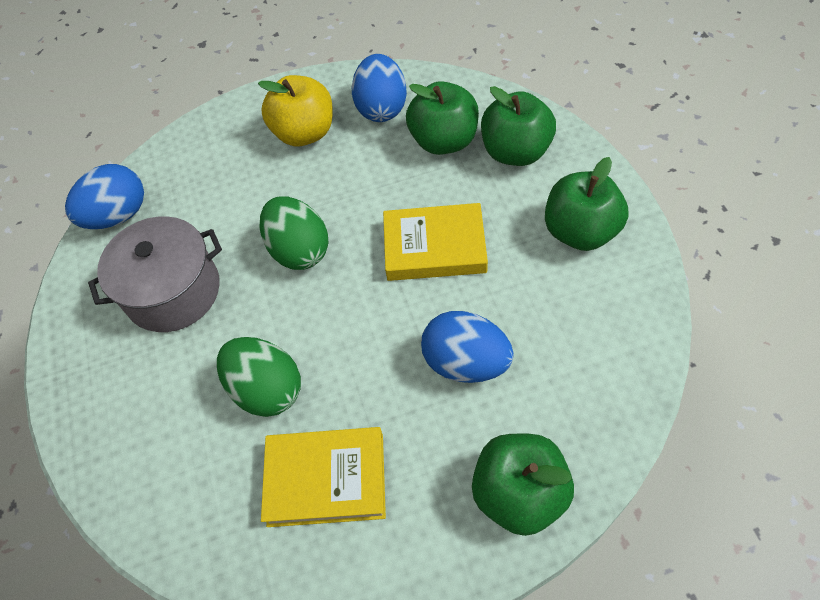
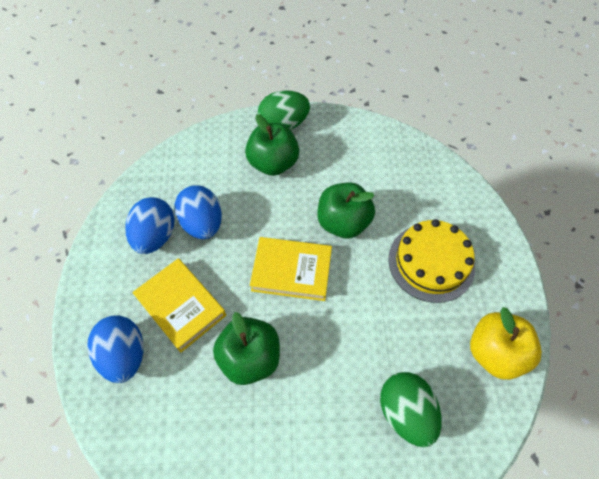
green apple: 4 -> 3
grey pot: 1 -> 0
yellow cake: 0 -> 1

